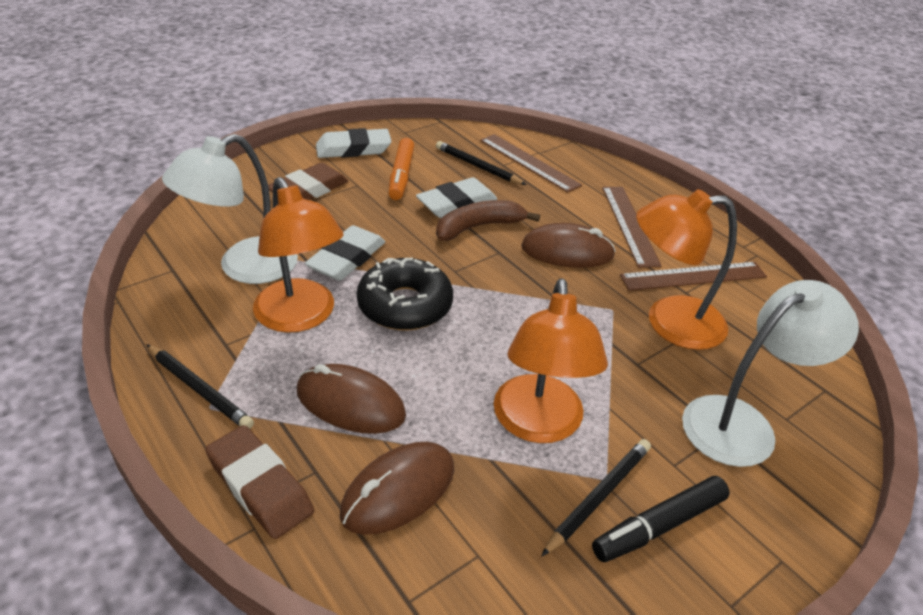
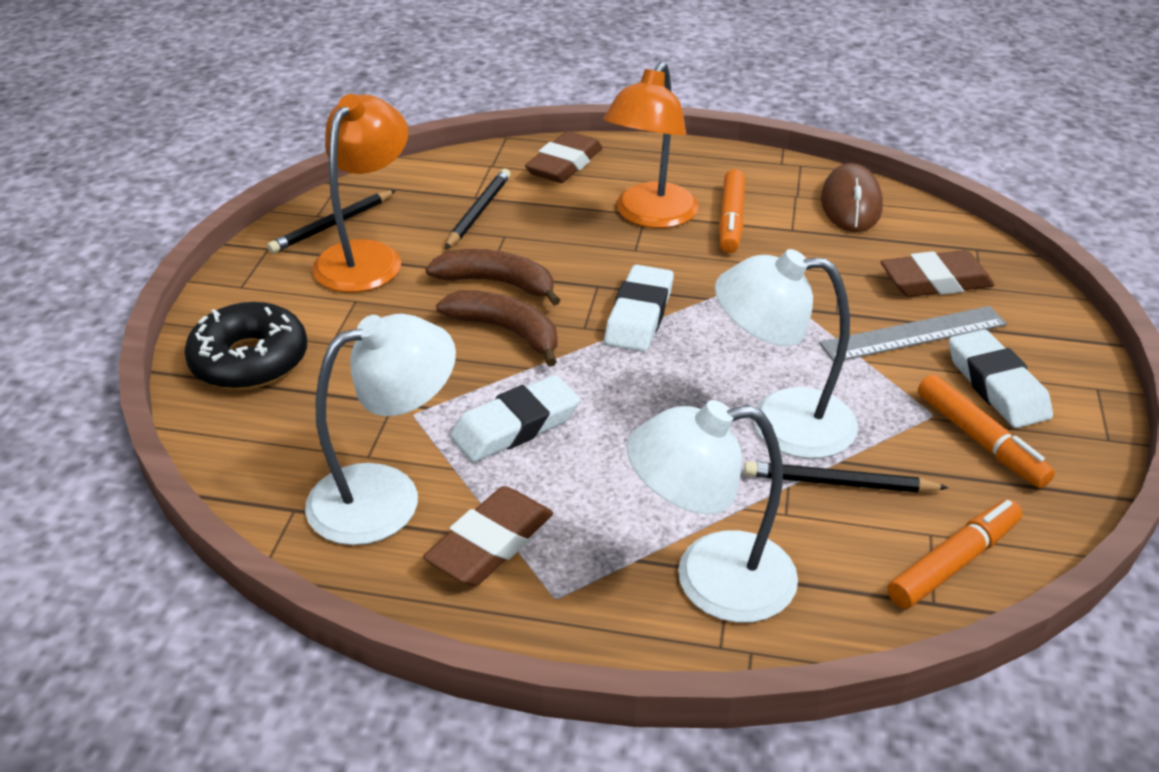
black marker: 1 -> 0
brown banana: 1 -> 2
brown eraser: 2 -> 3
brown mouse: 3 -> 1
brown ruler: 3 -> 0
grey ruler: 0 -> 1
orange lamp: 3 -> 2
orange marker: 1 -> 3
white lamp: 2 -> 3

